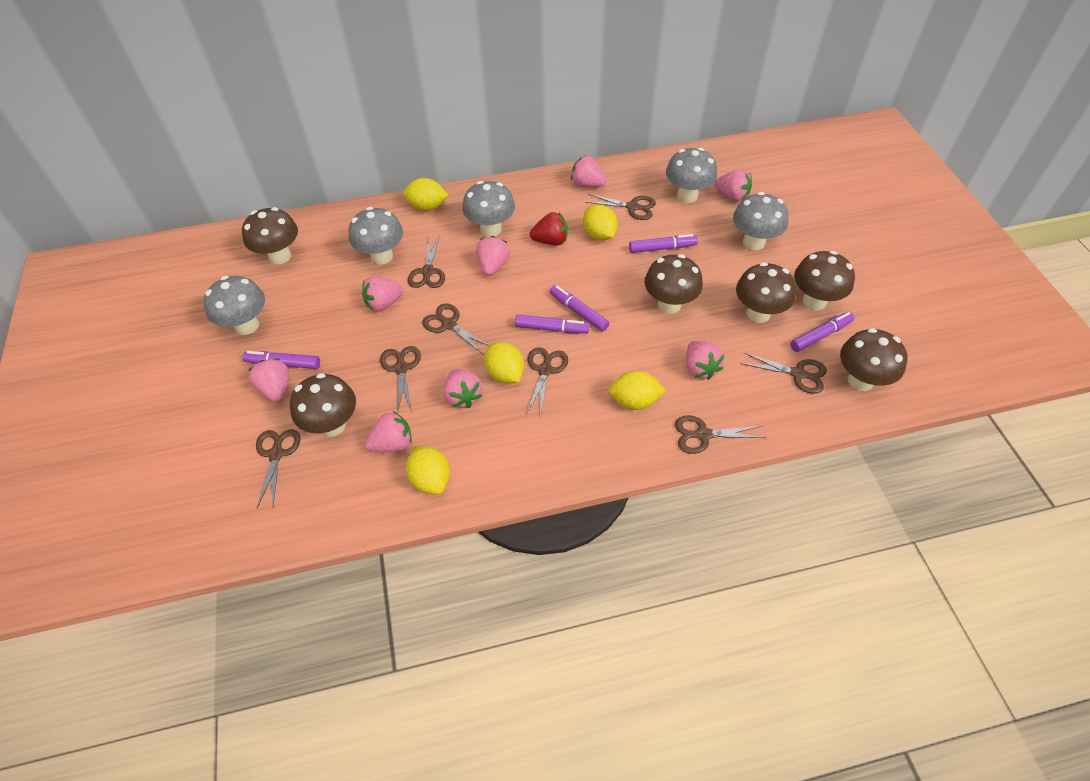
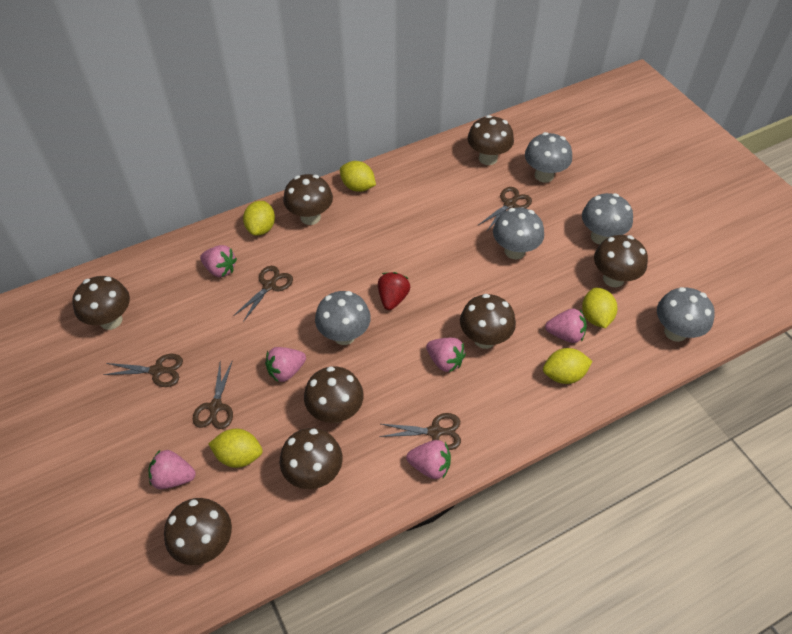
brown mushroom: 6 -> 8
brown scissors: 8 -> 5
pink strawberry: 8 -> 6
purple marker: 5 -> 0

